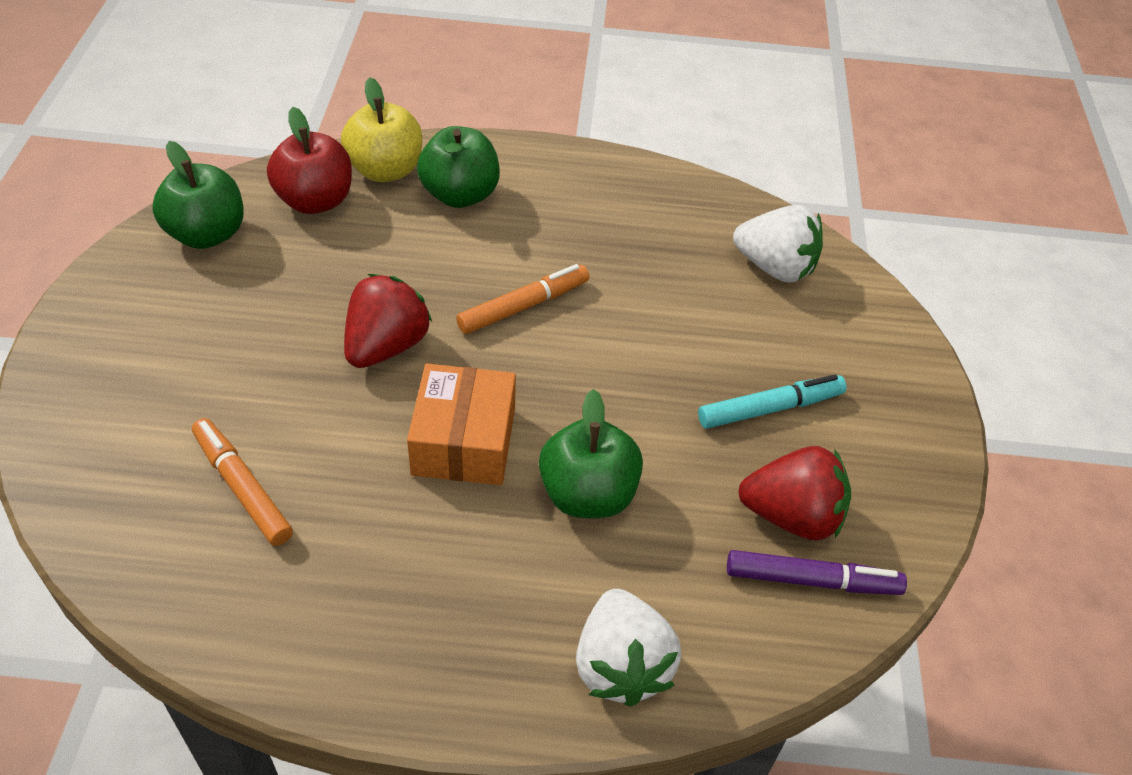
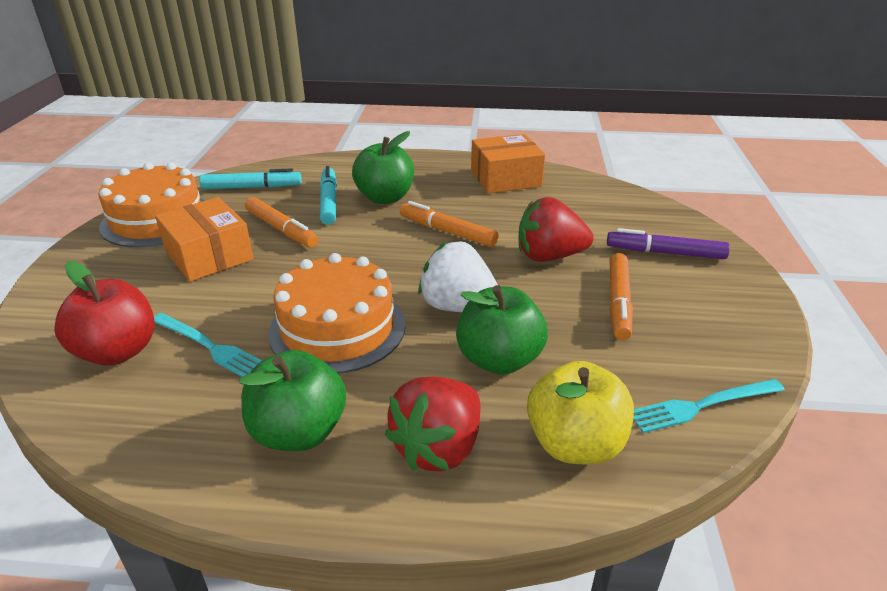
orange box: 1 -> 2
orange cake: 0 -> 2
orange marker: 2 -> 3
turquoise fork: 0 -> 2
turquoise marker: 1 -> 2
white strawberry: 2 -> 1

